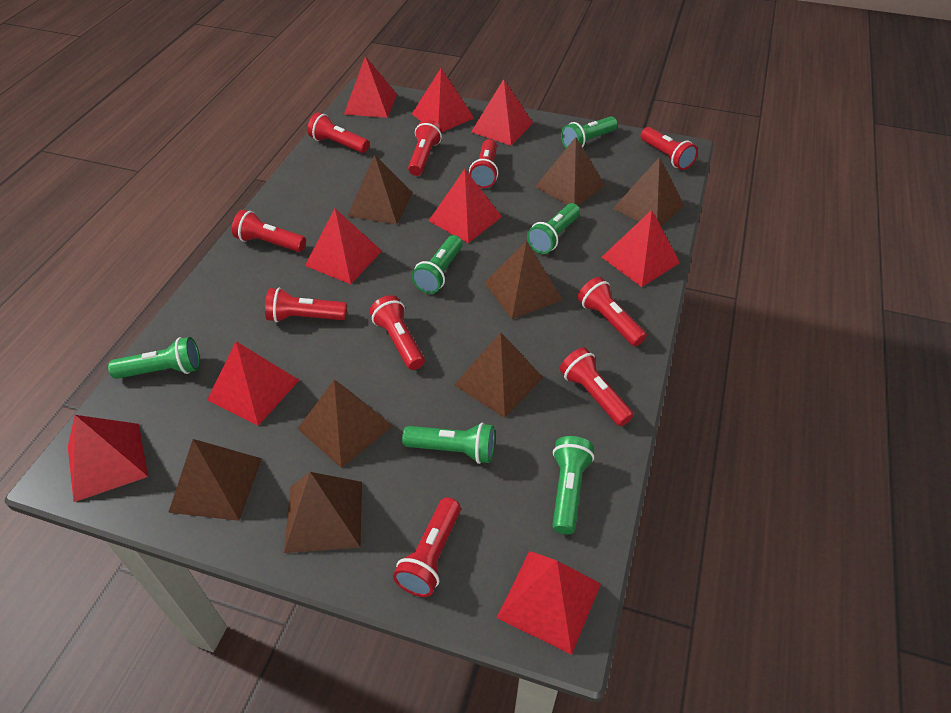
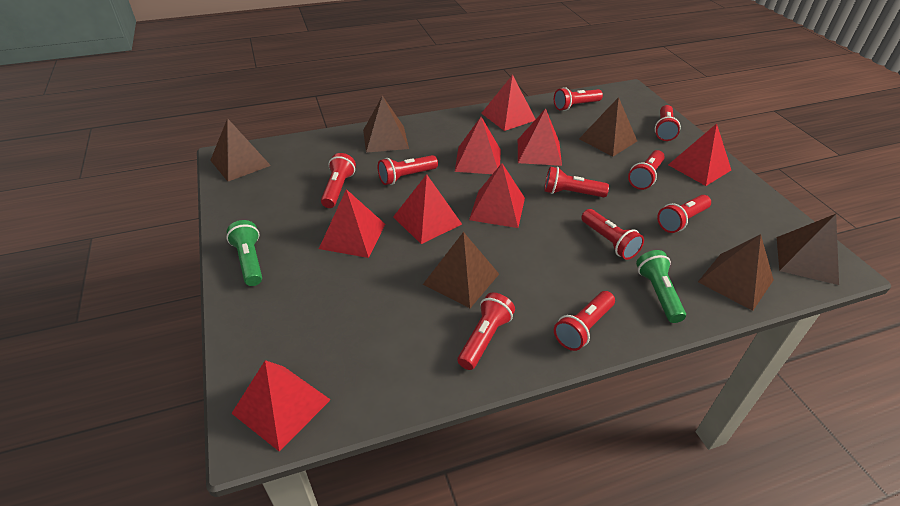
brown pyramid: 8 -> 6
green flashlight: 6 -> 2
red pyramid: 9 -> 8

